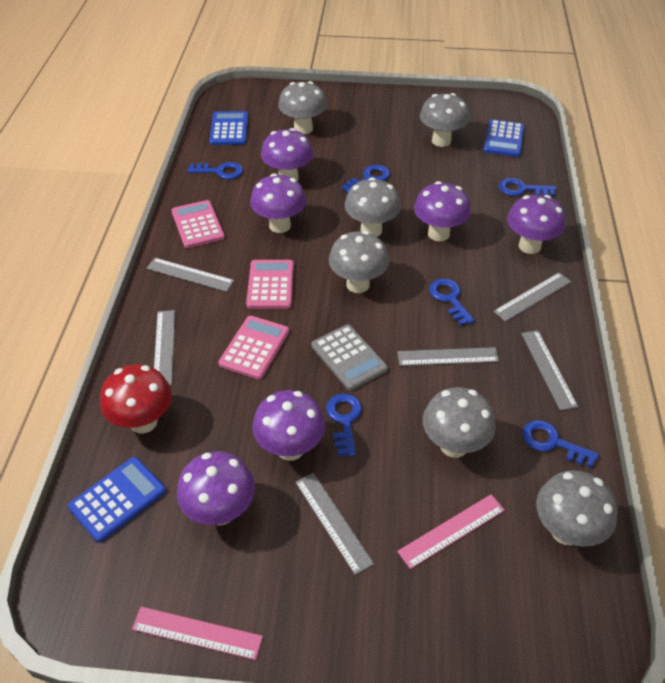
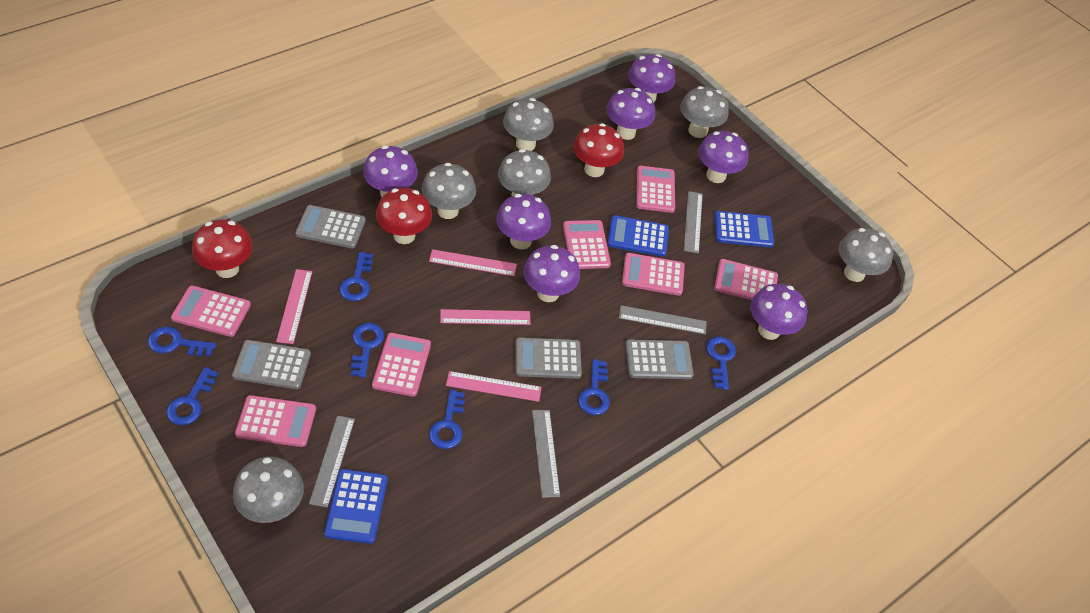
blue key: 6 -> 7
grey calculator: 1 -> 4
grey ruler: 6 -> 4
pink calculator: 3 -> 7
pink ruler: 2 -> 4
purple mushroom: 6 -> 7
red mushroom: 1 -> 3

